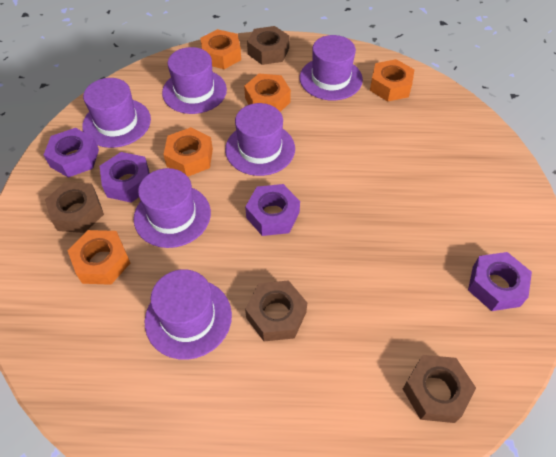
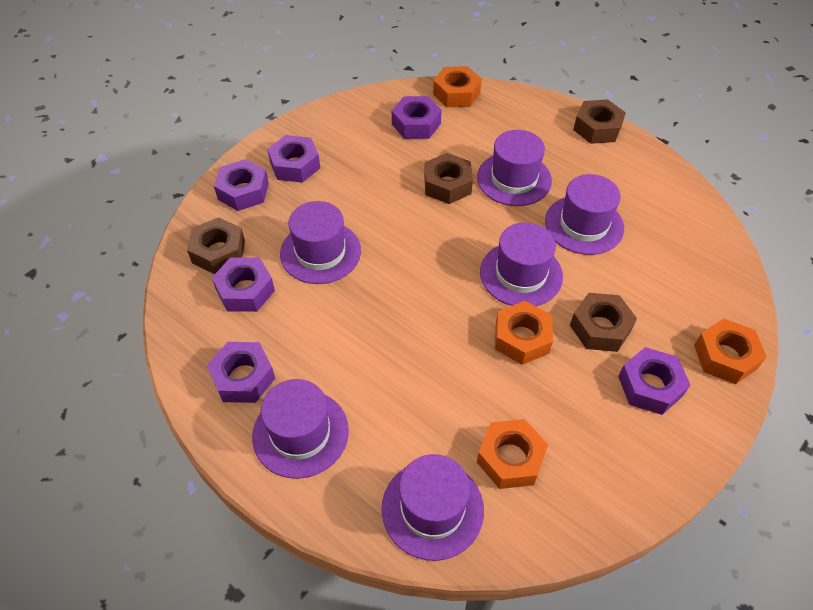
orange nut: 5 -> 4
purple nut: 4 -> 6

